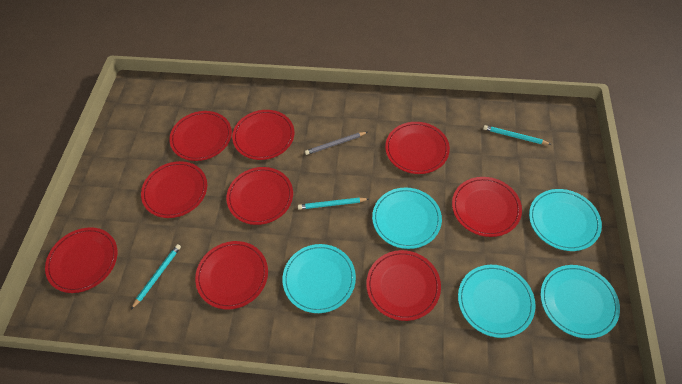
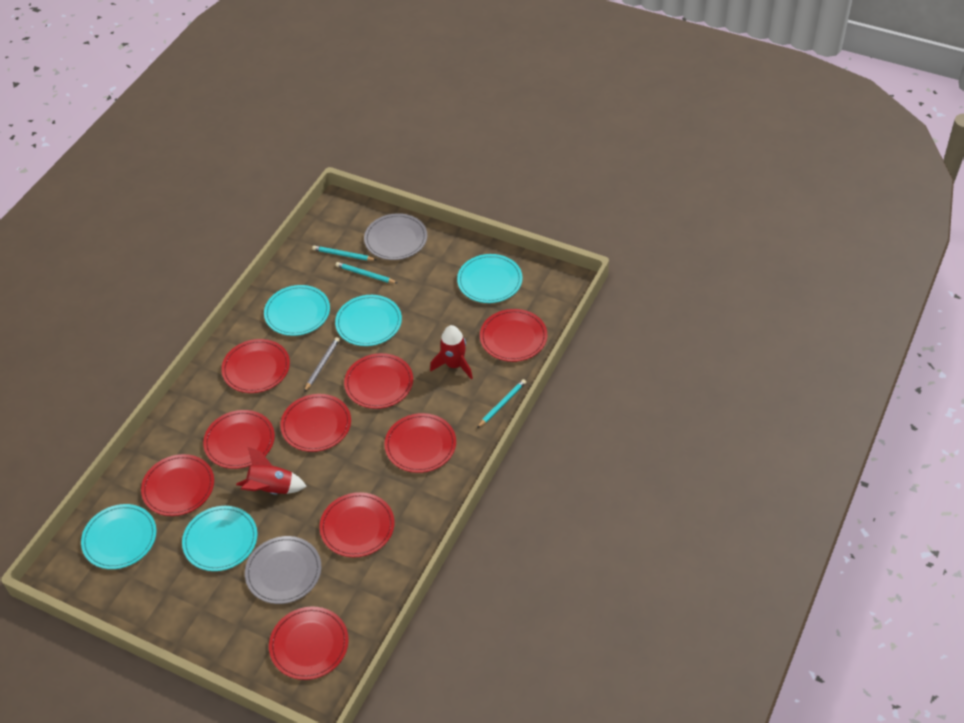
grey plate: 0 -> 2
red rocket: 0 -> 2

